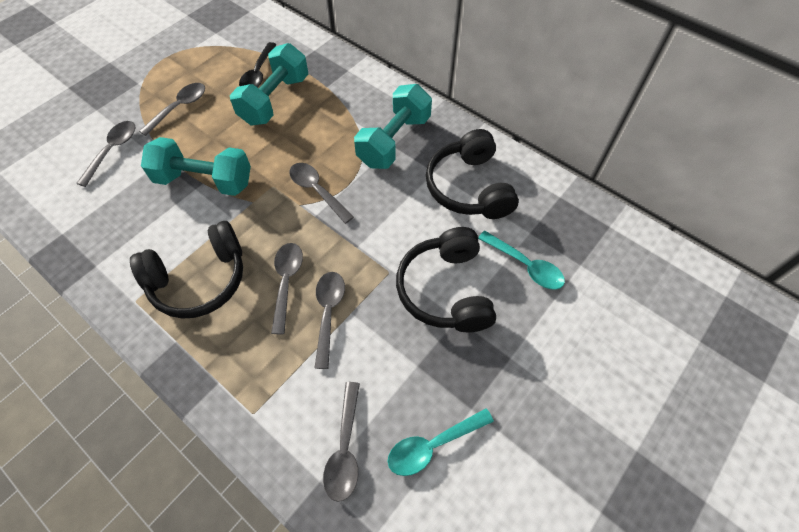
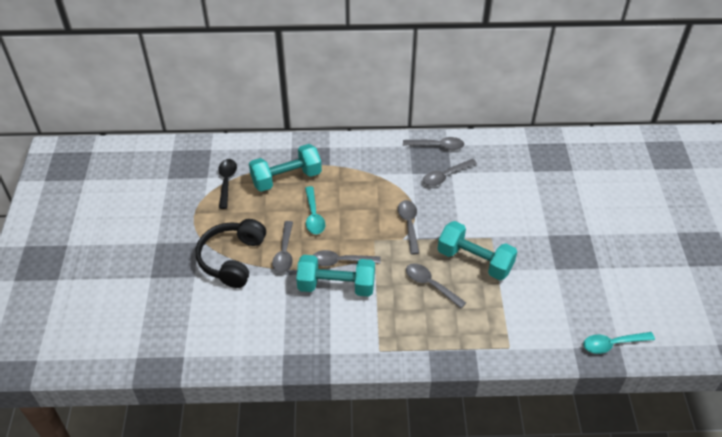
black headphones: 3 -> 1

